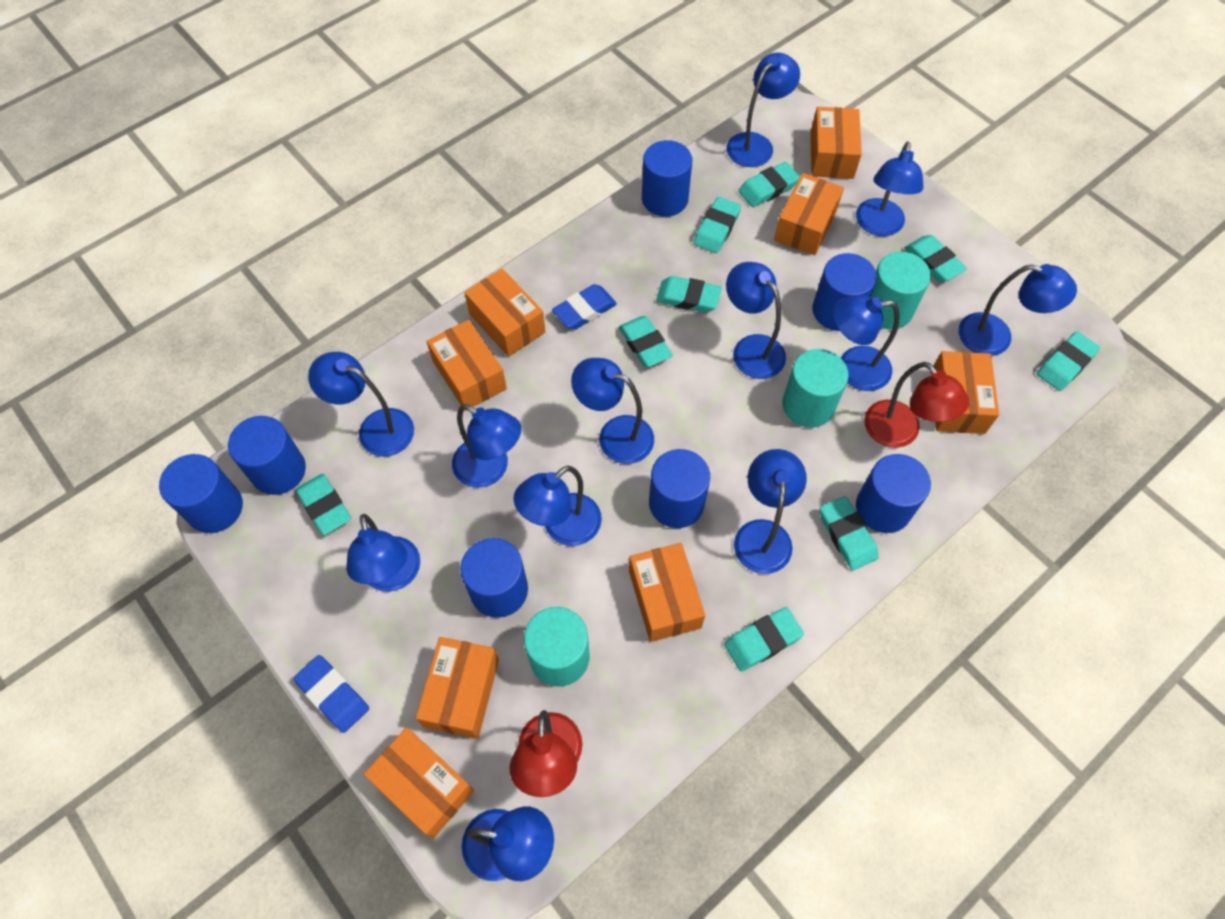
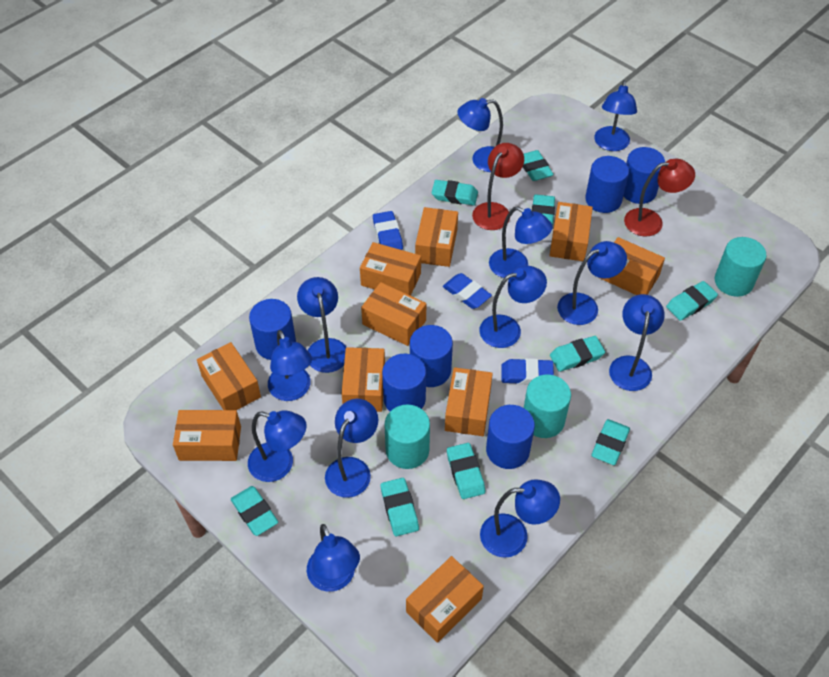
blue cylinder: 7 -> 6
blue eraser: 2 -> 3
orange box: 8 -> 10

